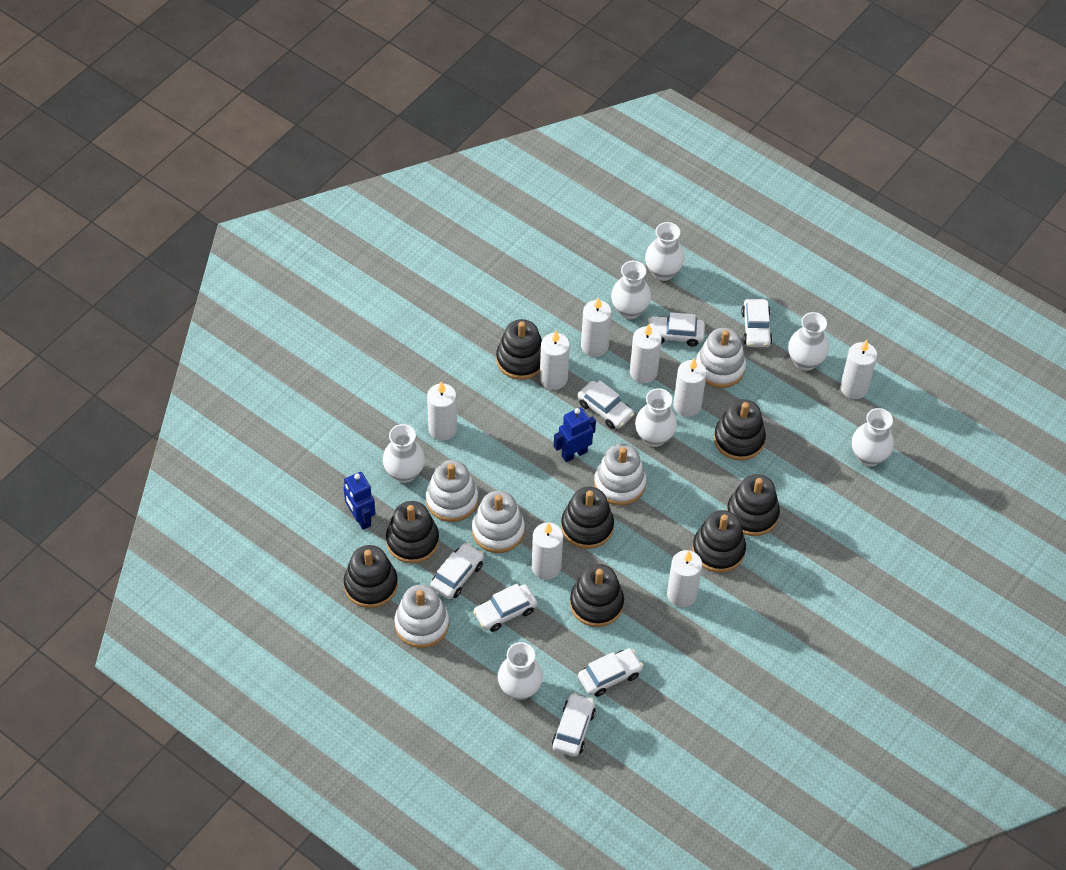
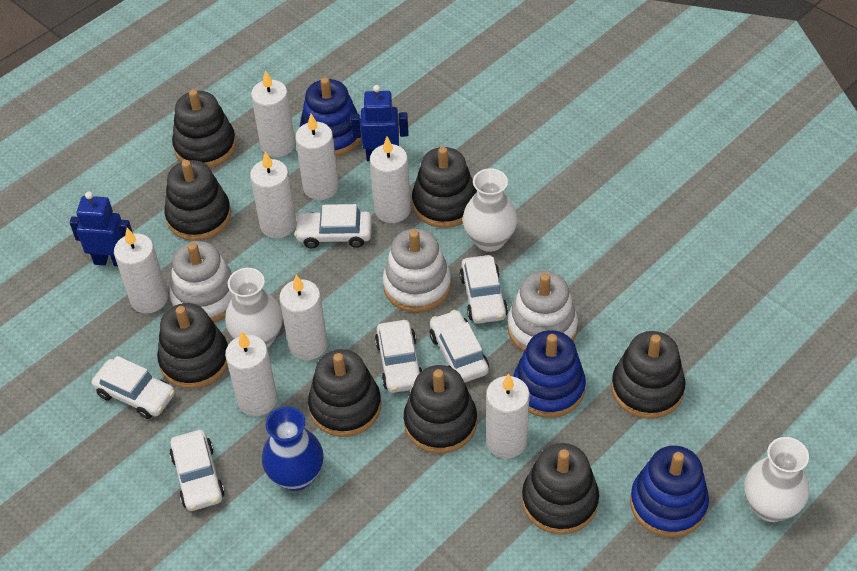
blue stacking toy: 0 -> 3
blue vase: 0 -> 1
white car: 7 -> 6
white stacking toy: 5 -> 3
white vase: 7 -> 3

